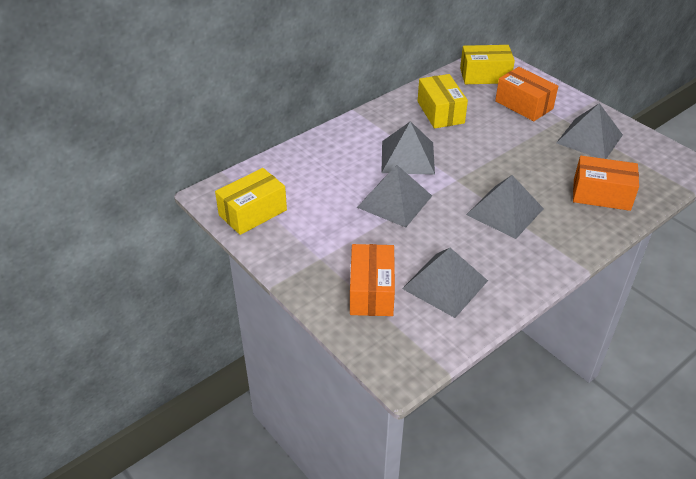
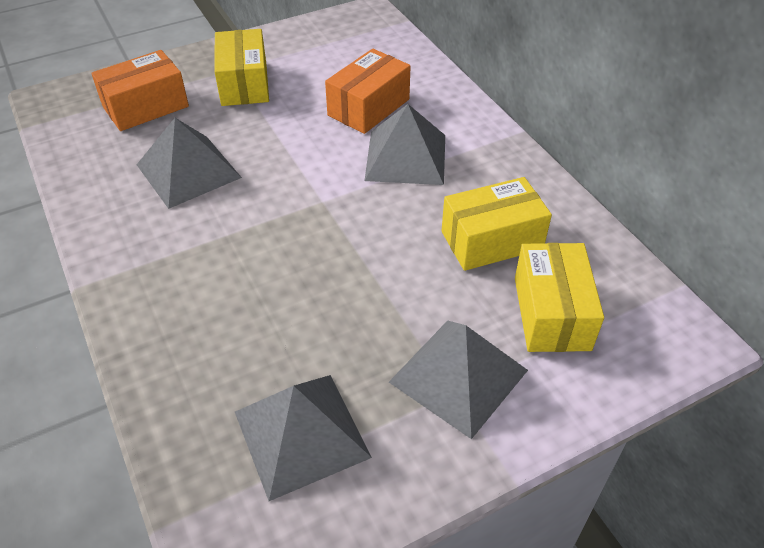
grey pyramid: 5 -> 4
orange box: 3 -> 2

